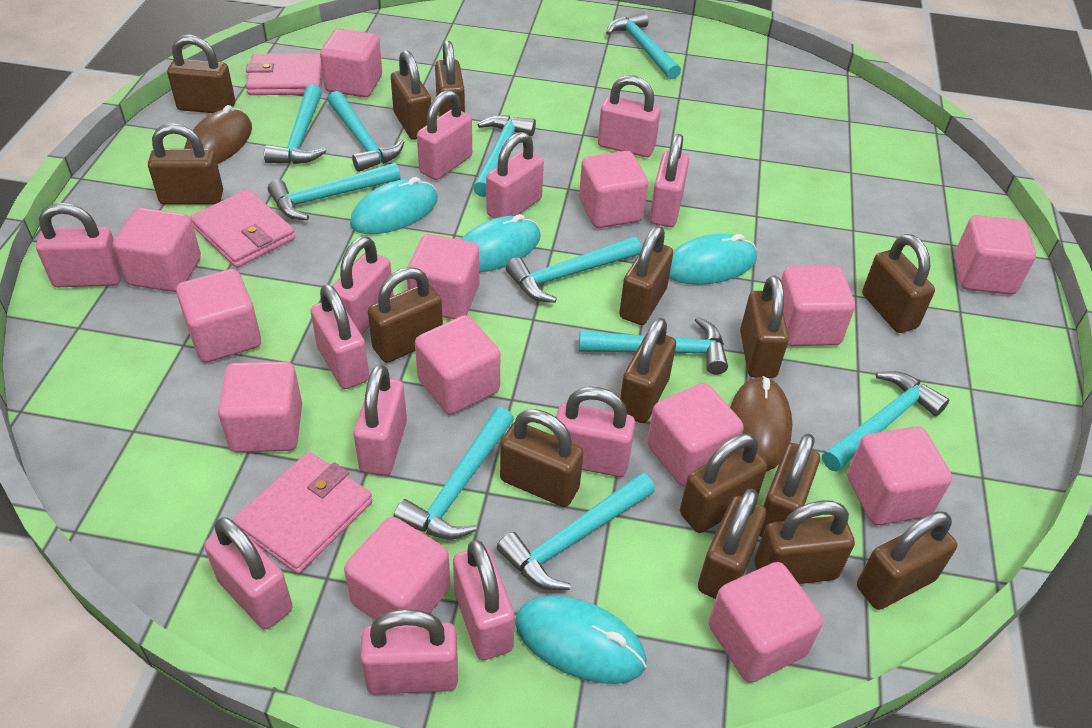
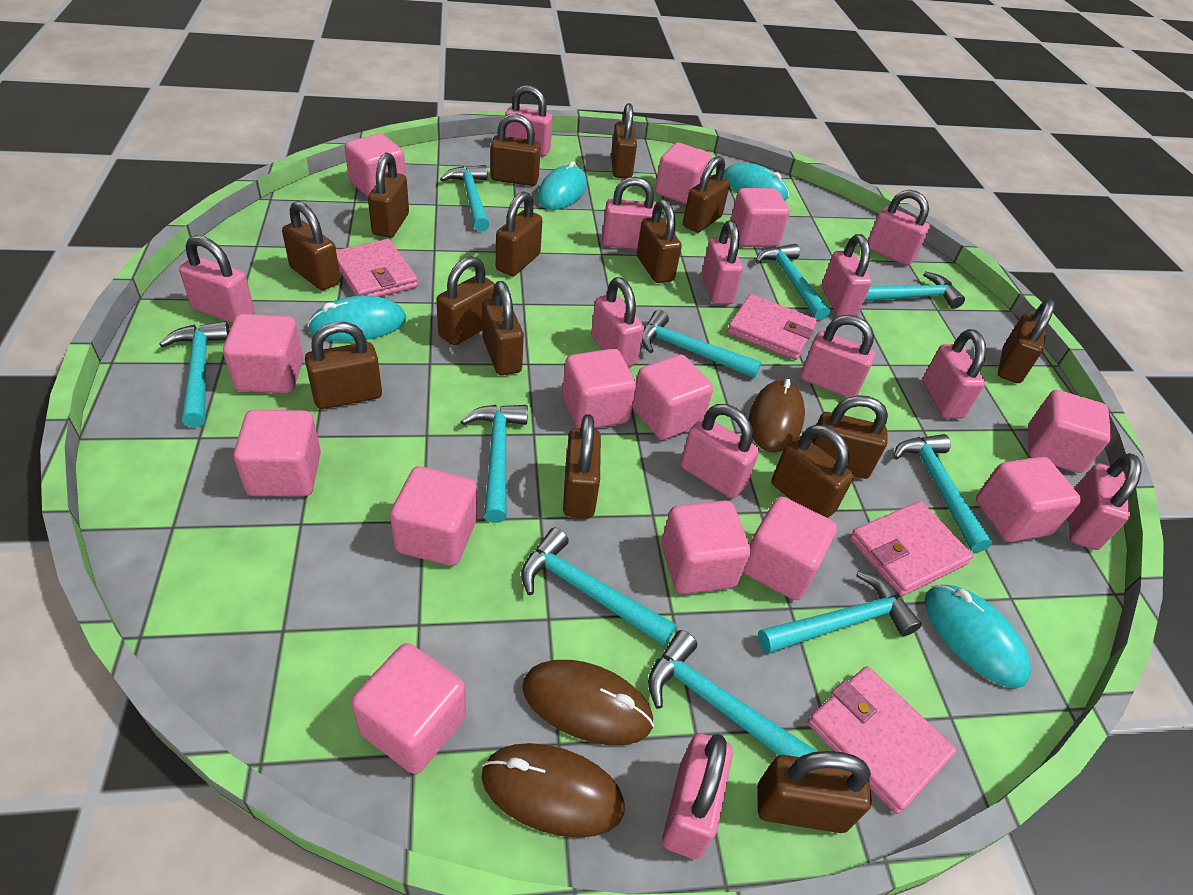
brown mouse: 2 -> 3
pink wallet: 3 -> 4

